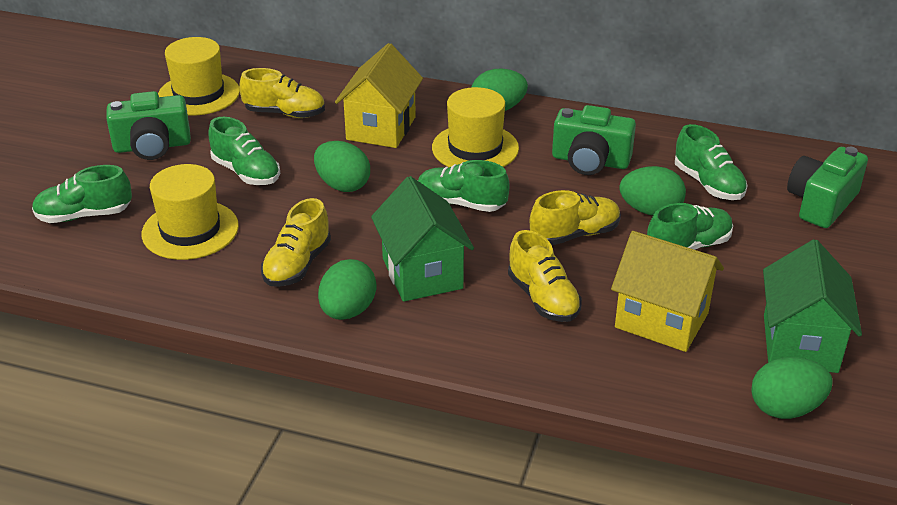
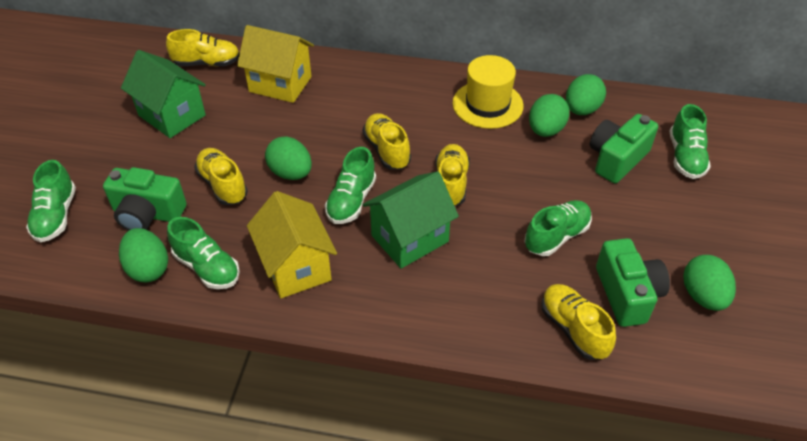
yellow hat: 3 -> 1
yellow shoe: 4 -> 5

